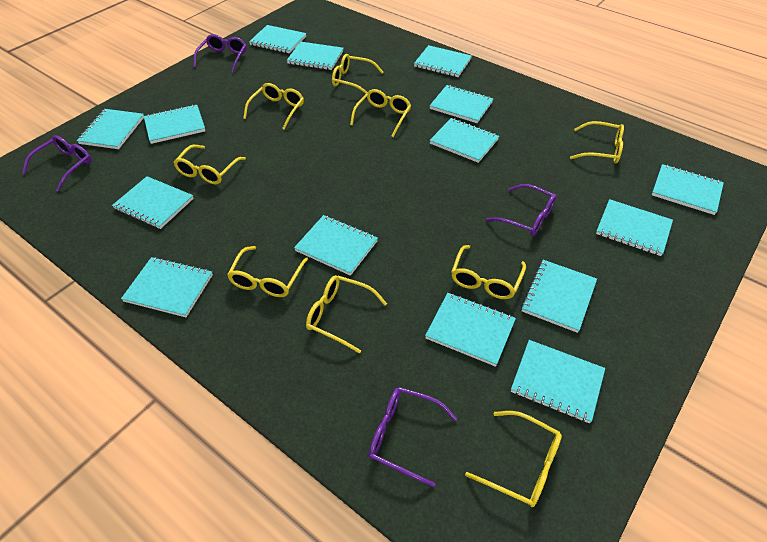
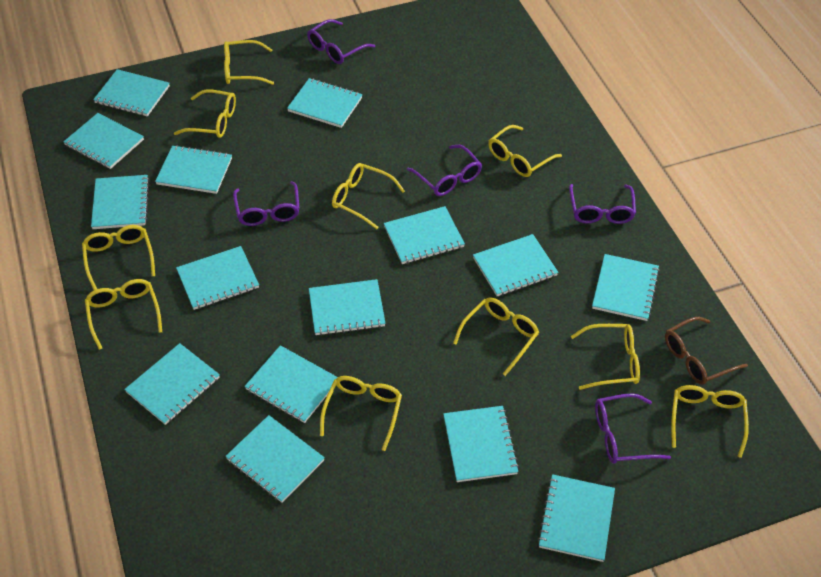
brown glasses: 0 -> 1
purple glasses: 4 -> 5
yellow glasses: 9 -> 10

